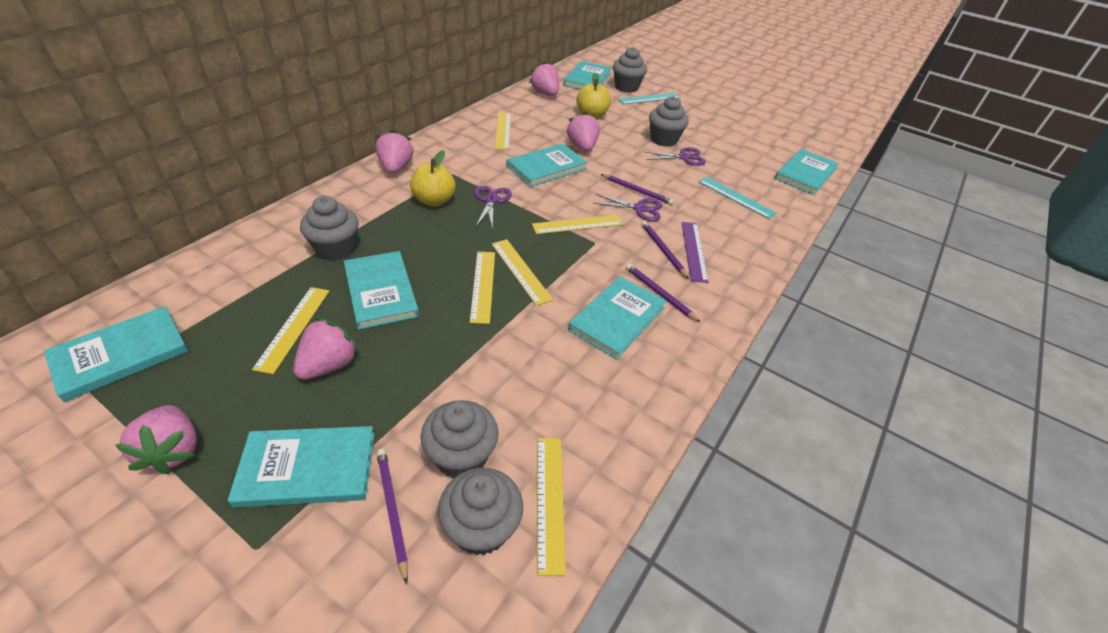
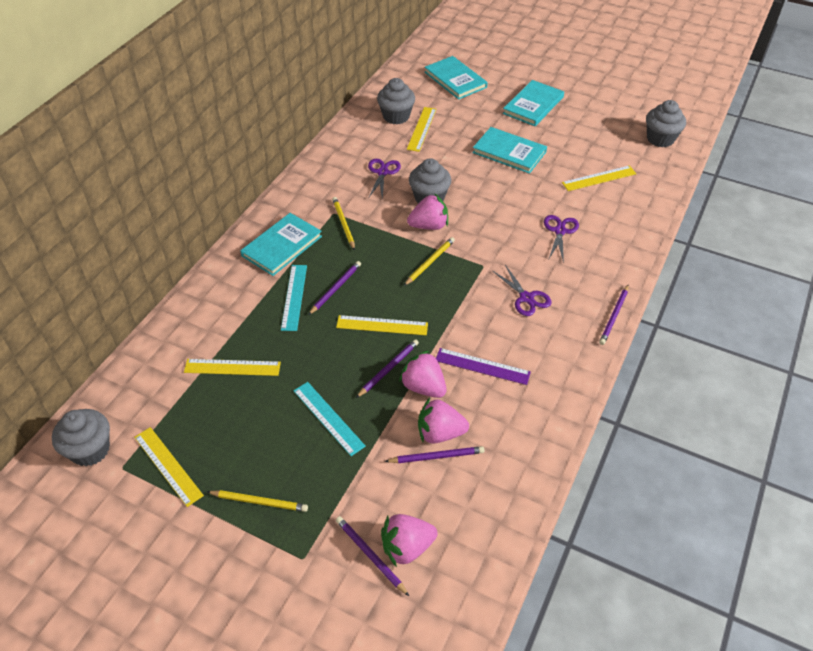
grey cupcake: 5 -> 4
pink strawberry: 5 -> 4
purple pencil: 4 -> 5
turquoise book: 7 -> 4
yellow apple: 2 -> 0
yellow pencil: 0 -> 3
yellow ruler: 6 -> 5

